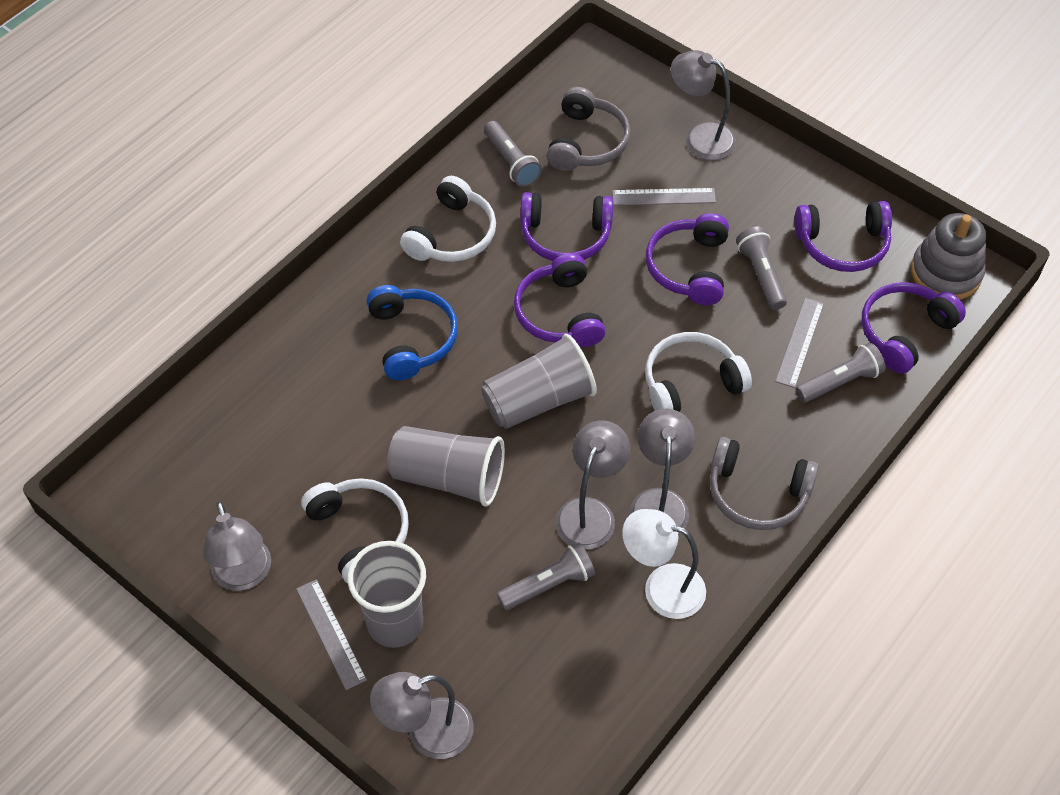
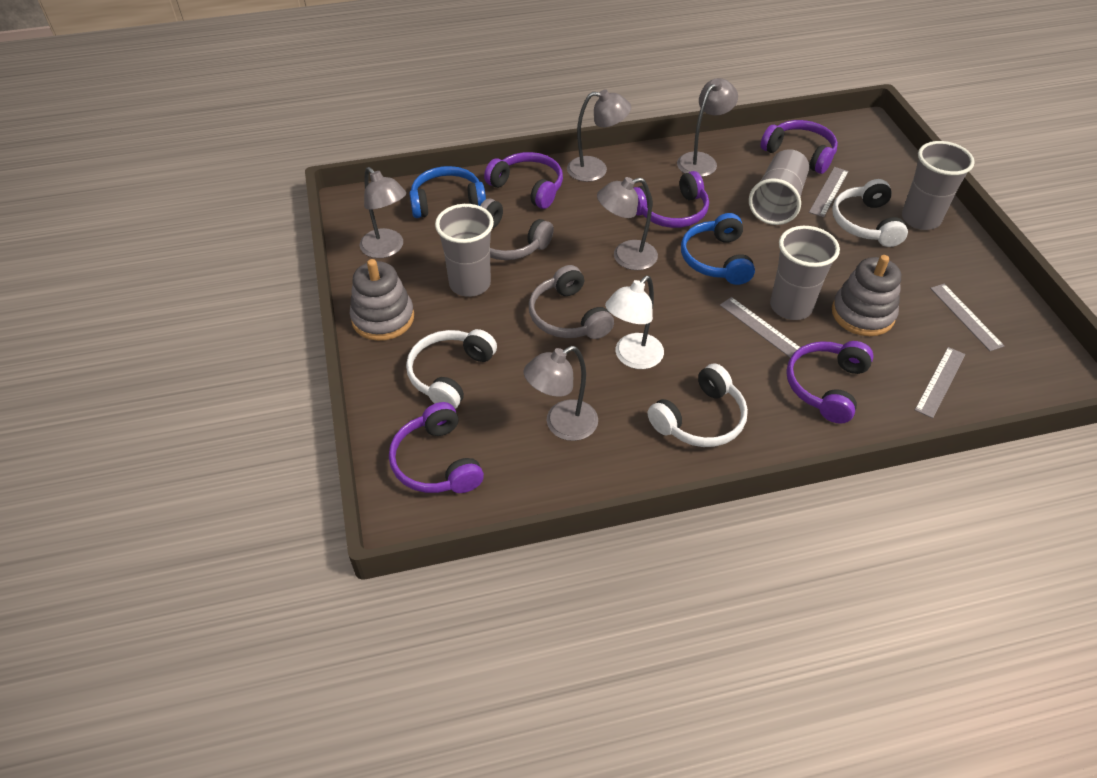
blue headphones: 1 -> 2
grey cup: 3 -> 4
grey flashlight: 4 -> 0
grey ruler: 3 -> 4
grey stacking toy: 1 -> 2

